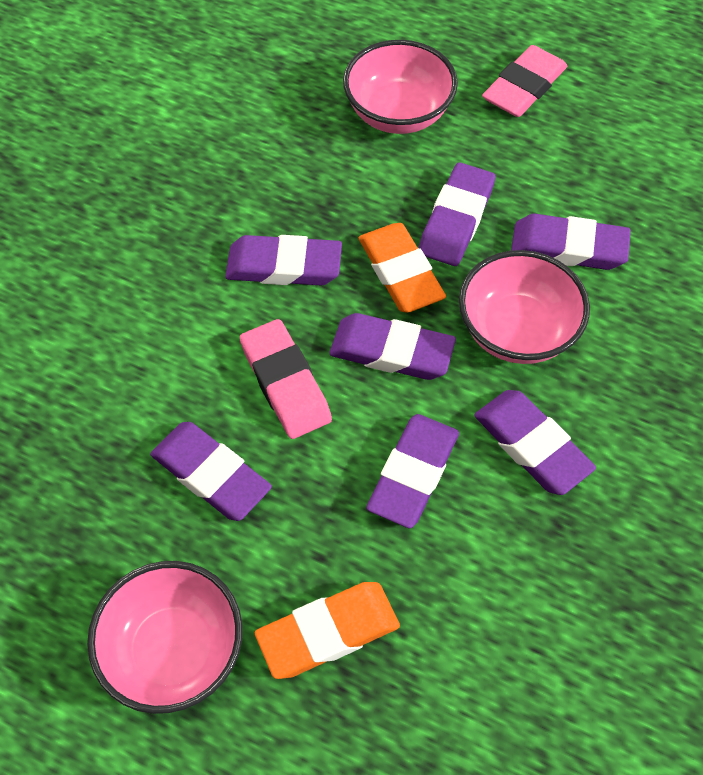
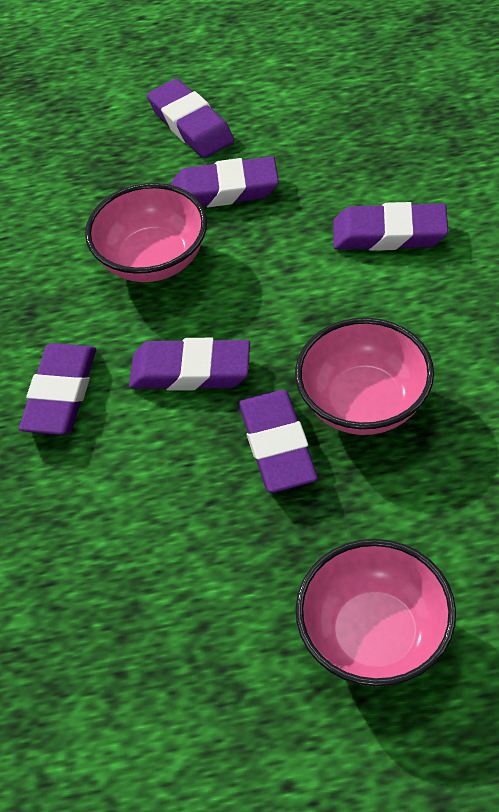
orange eraser: 2 -> 0
pink eraser: 2 -> 0
purple eraser: 7 -> 6

